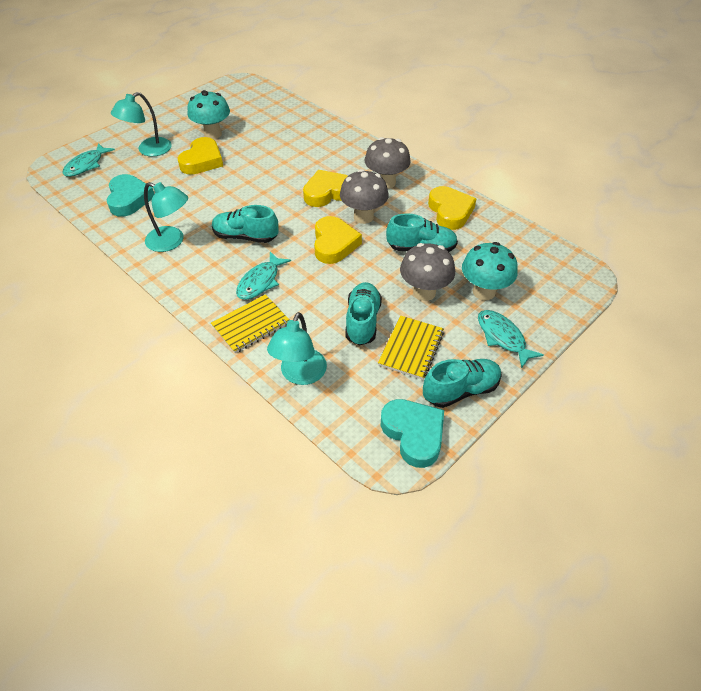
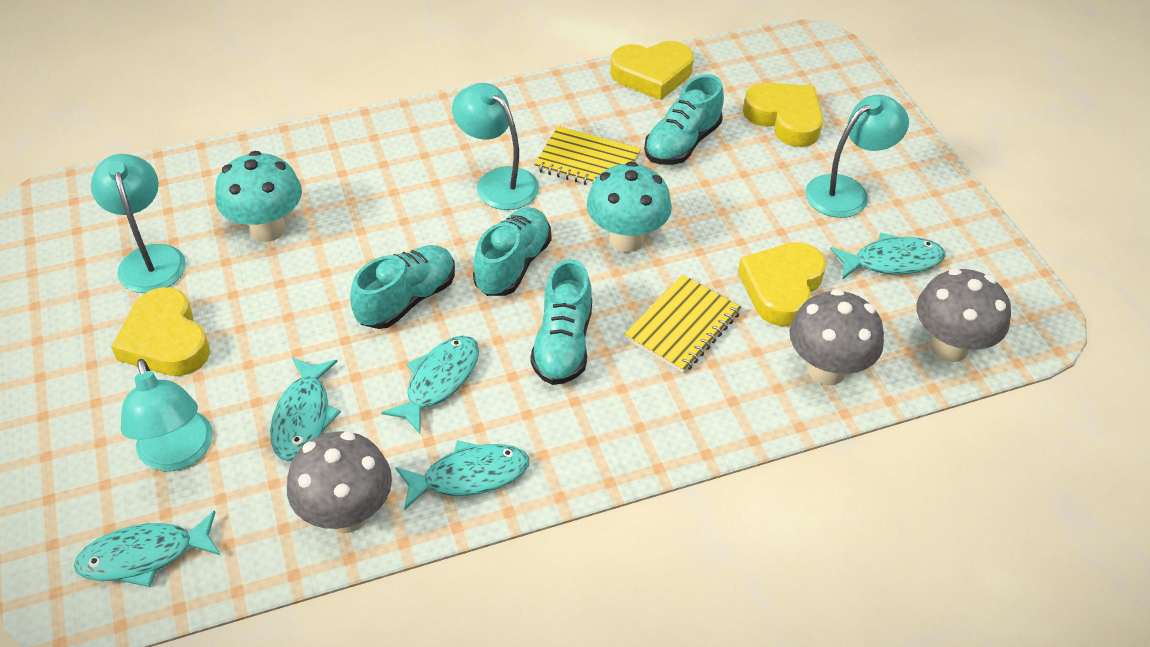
turquoise fish: 3 -> 5
turquoise heart: 2 -> 0
turquoise lamp: 3 -> 4

